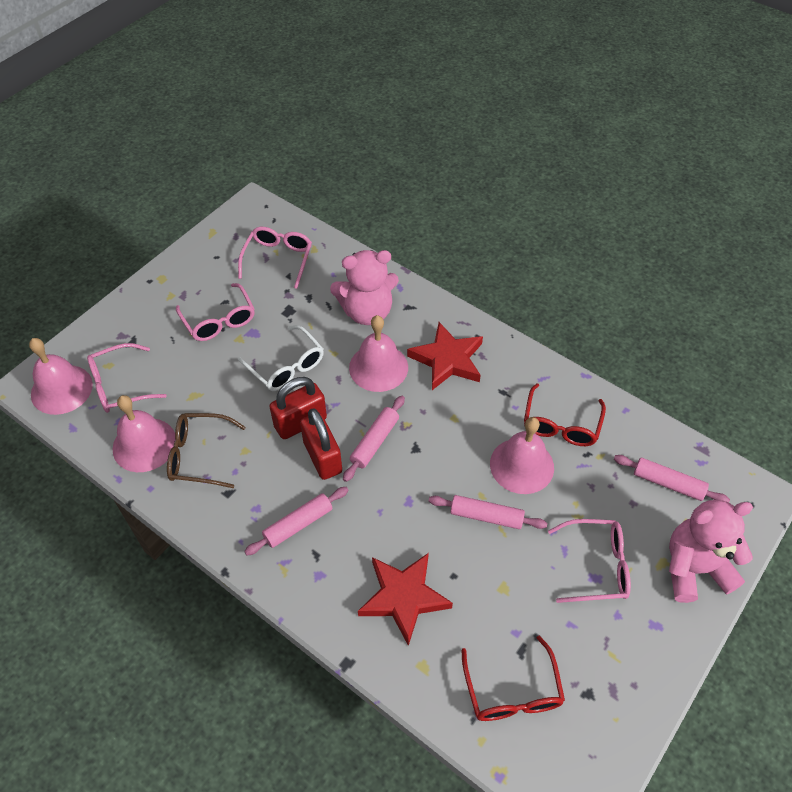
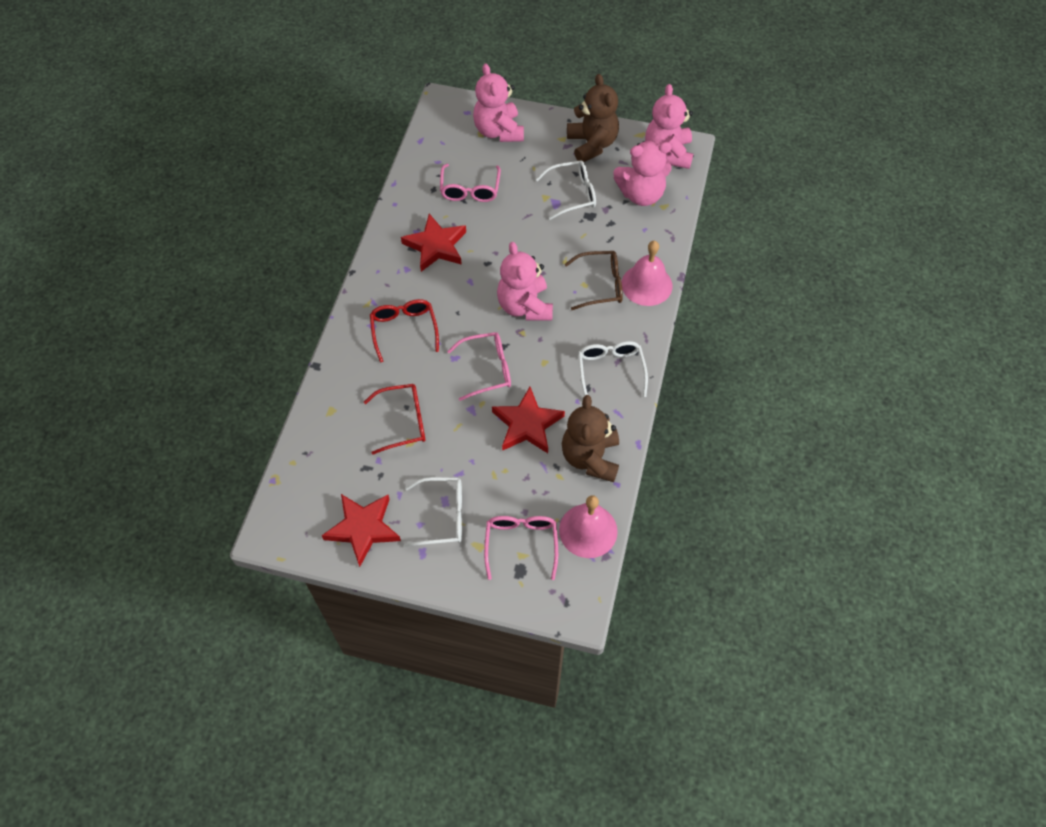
brown teddy bear: 0 -> 2
pink bell: 4 -> 2
pink glasses: 4 -> 3
pink rolling pin: 4 -> 0
pink teddy bear: 2 -> 4
red padlock: 2 -> 0
red star: 2 -> 3
white glasses: 1 -> 3

